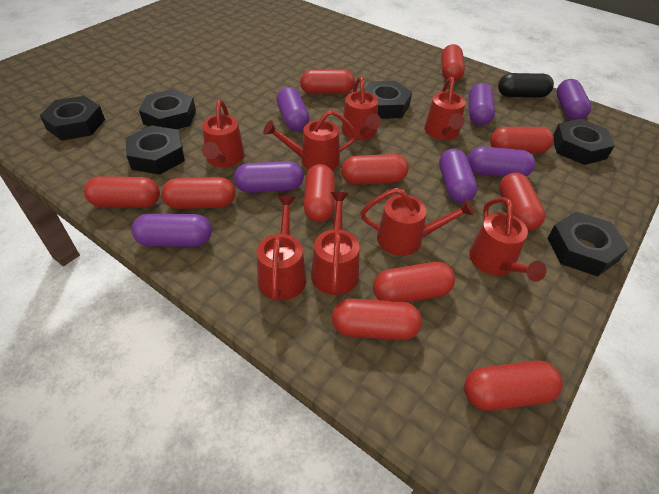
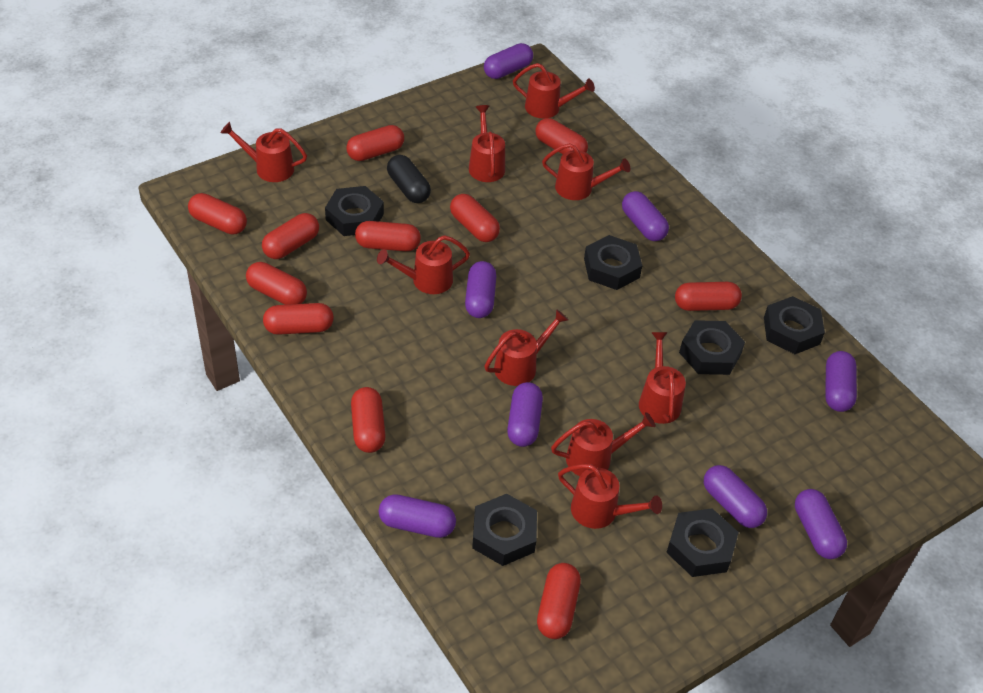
purple capsule: 7 -> 8
red watering can: 8 -> 9

